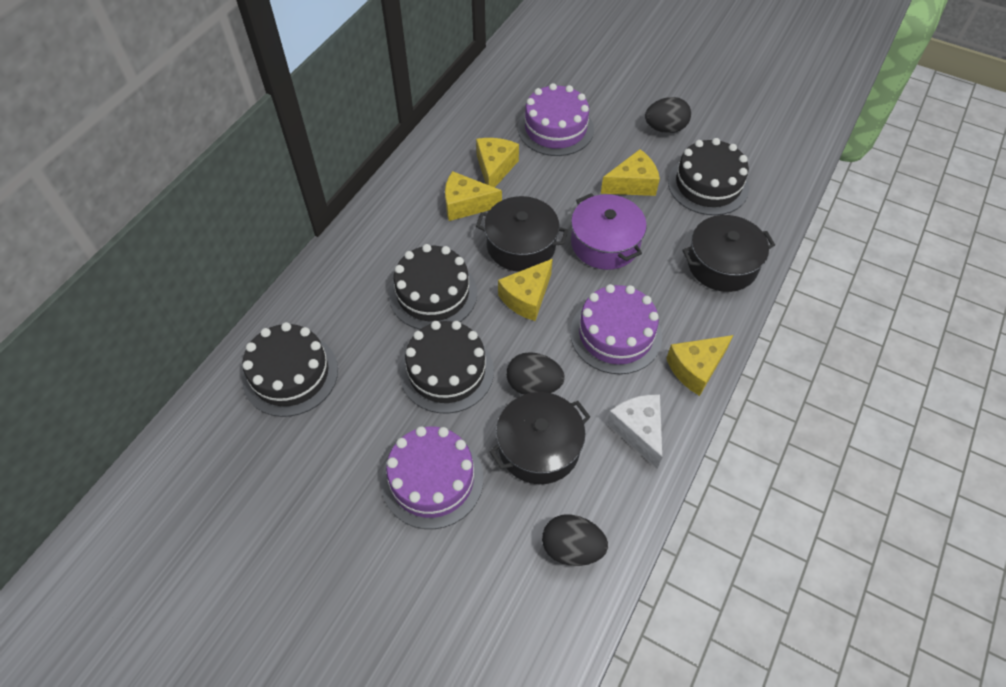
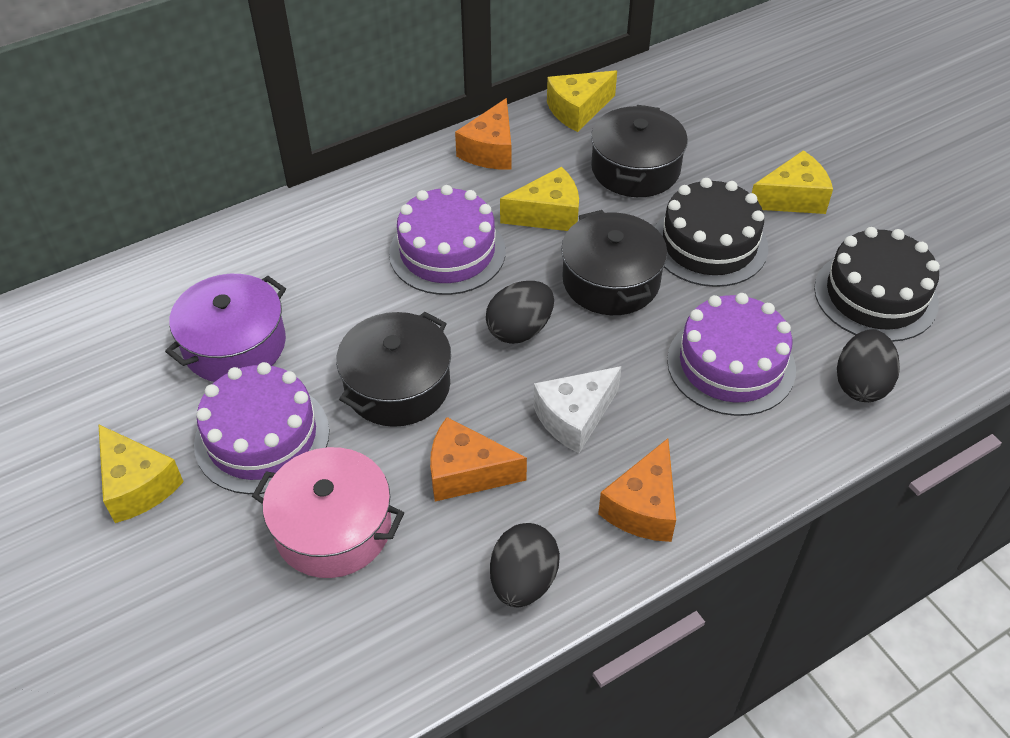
black cake: 4 -> 2
orange cheese: 0 -> 3
pink pot: 0 -> 1
yellow cheese: 5 -> 4

